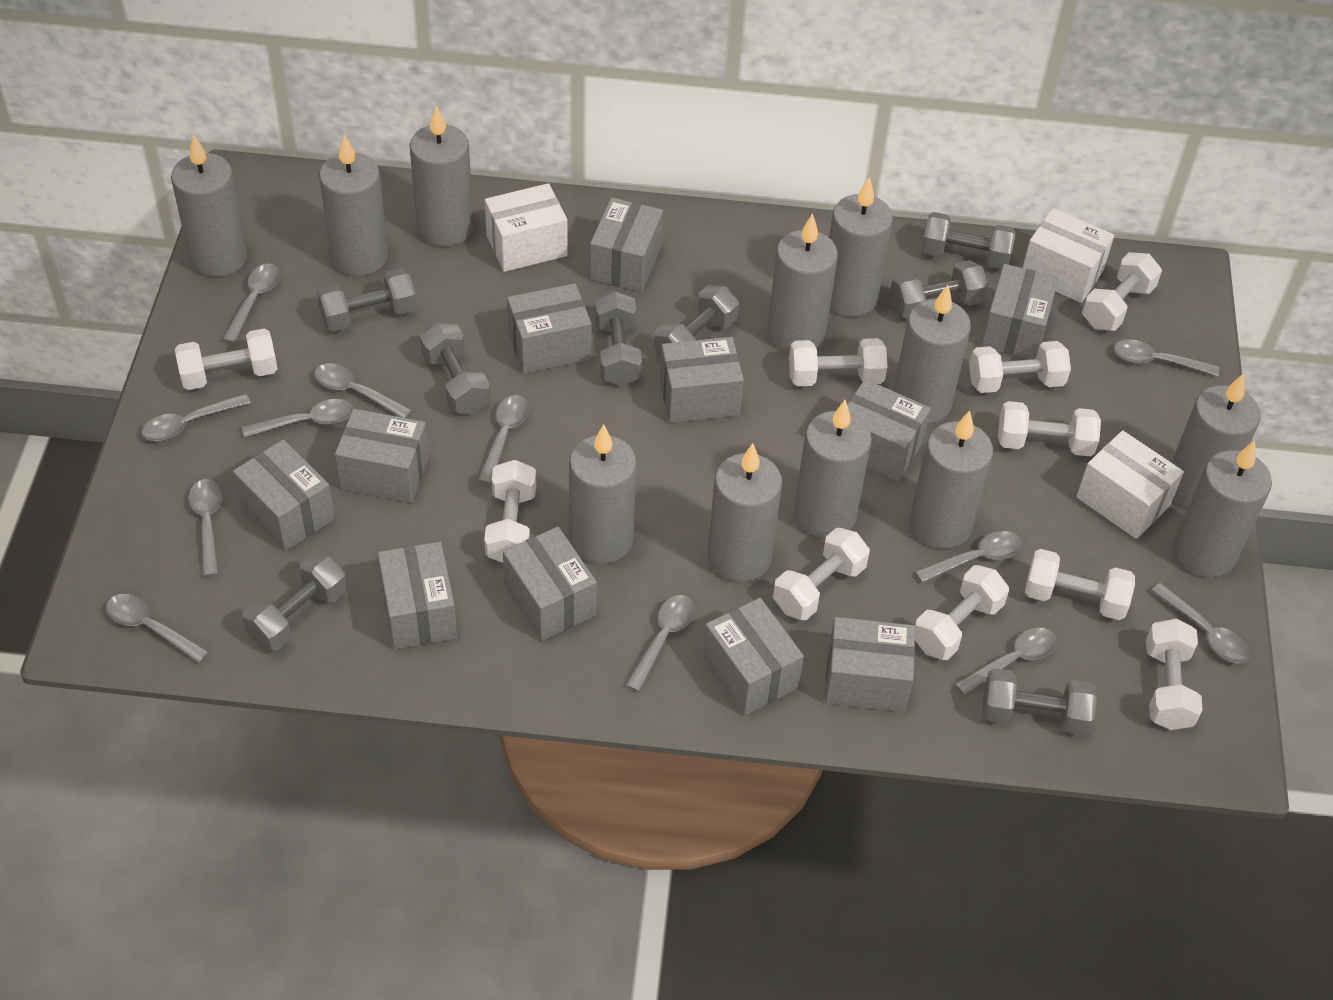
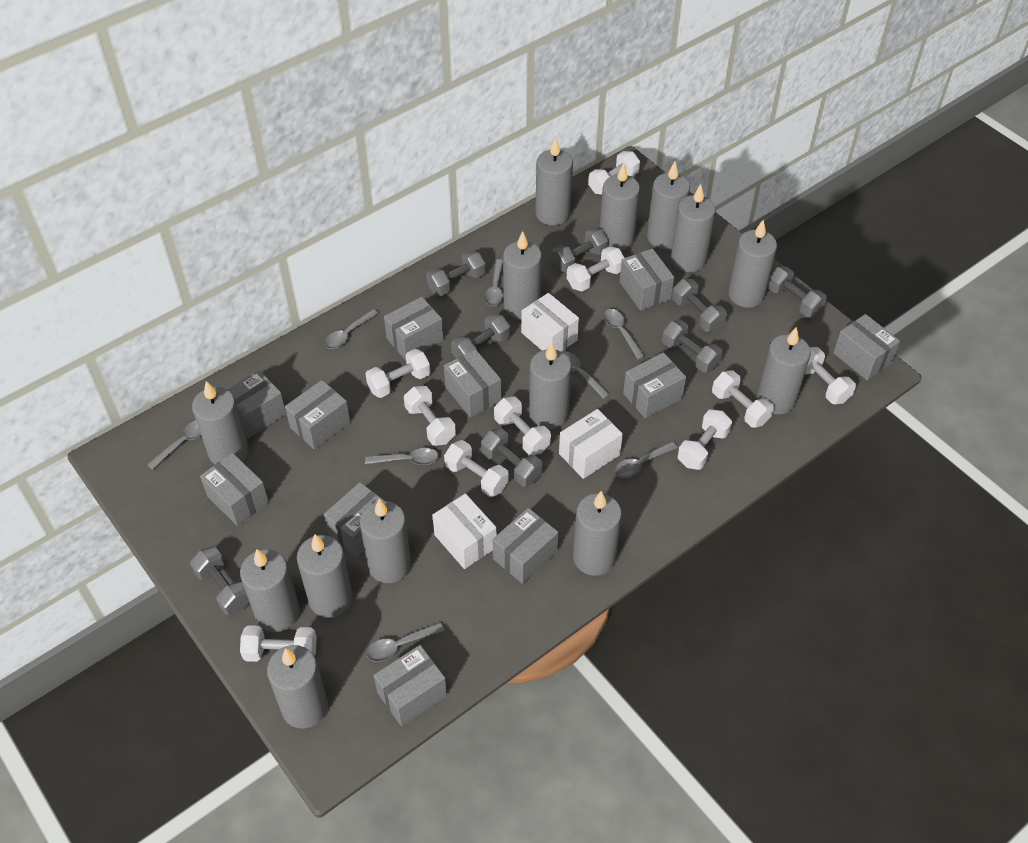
grey candle: 12 -> 14
grey spoon: 12 -> 8

